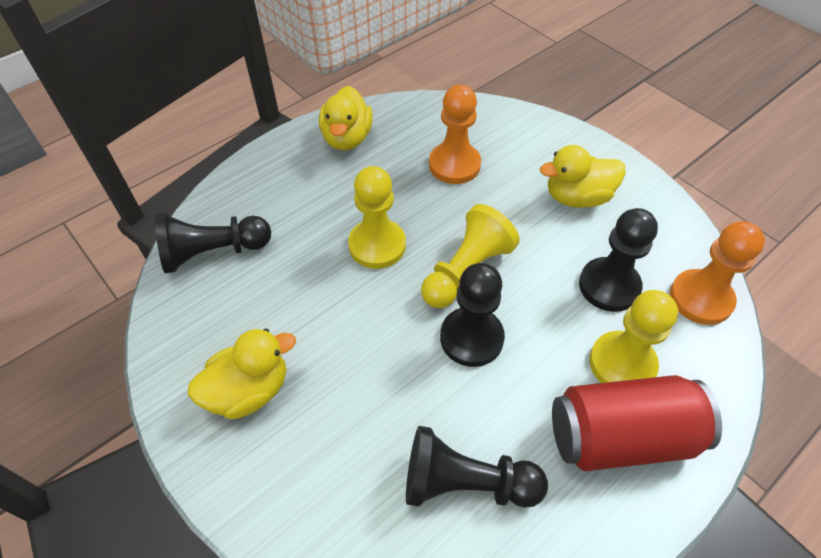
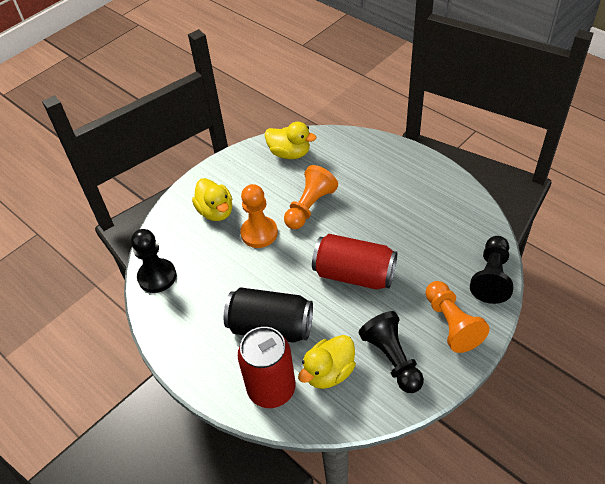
black can: 0 -> 1
black pawn: 4 -> 3
orange pawn: 2 -> 3
red can: 1 -> 2
yellow pawn: 3 -> 0

